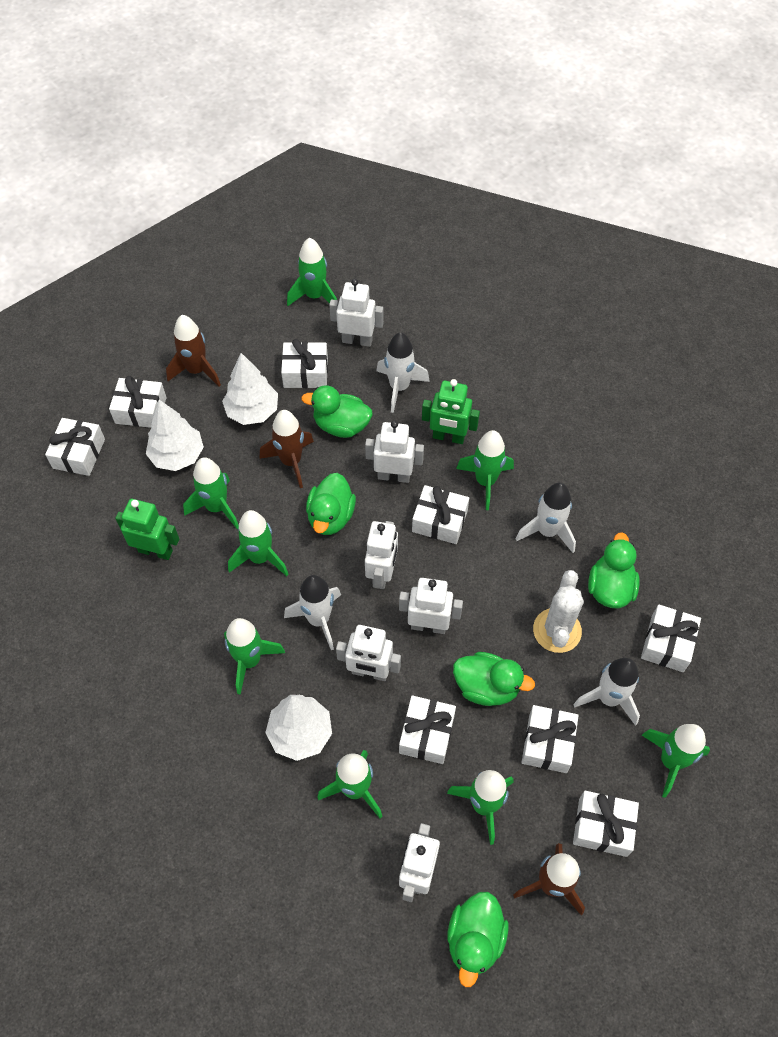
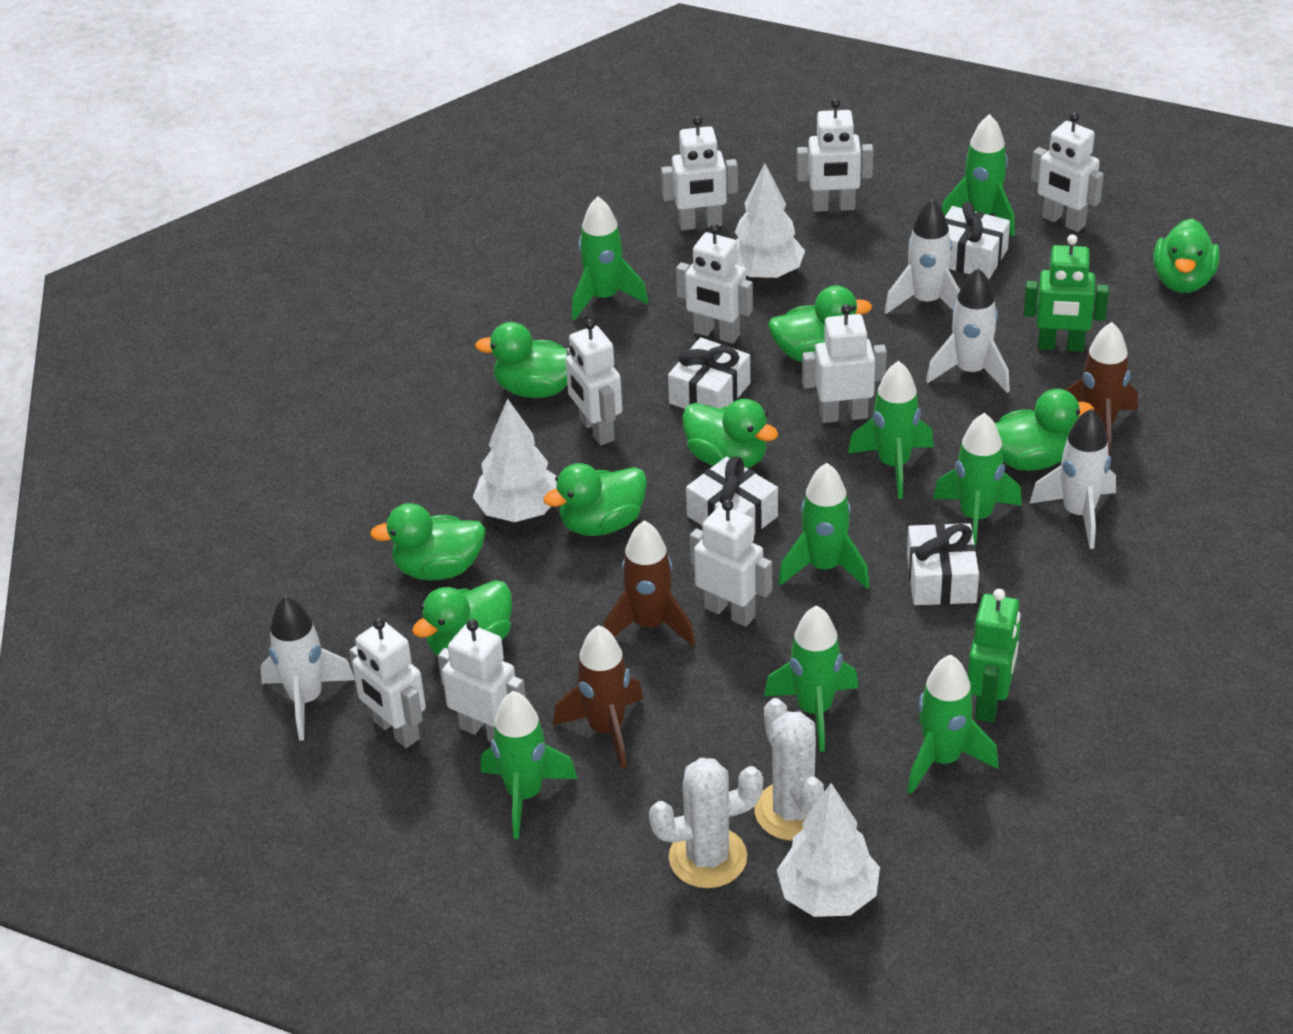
green duck: 5 -> 8
white cactus: 1 -> 2
white gift: 8 -> 4
white robot: 6 -> 9

